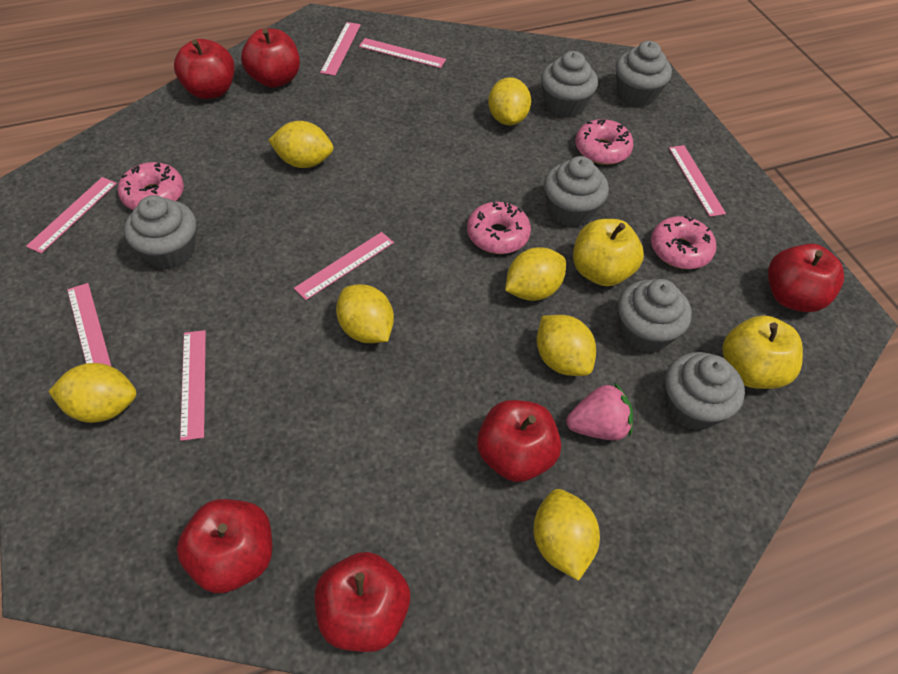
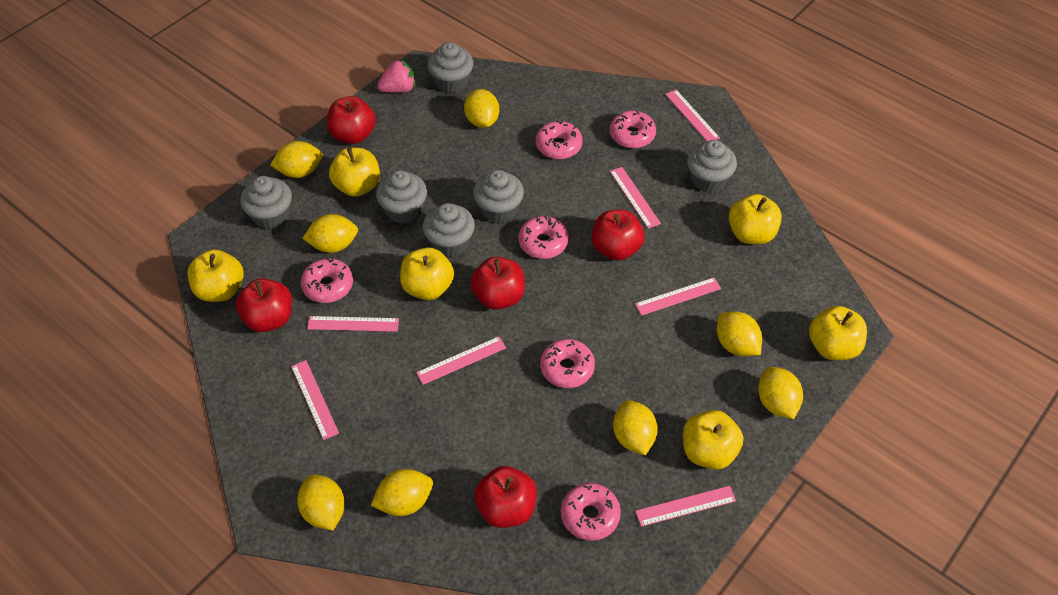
pink donut: 4 -> 6
red apple: 6 -> 5
yellow apple: 2 -> 6
yellow lemon: 7 -> 8

